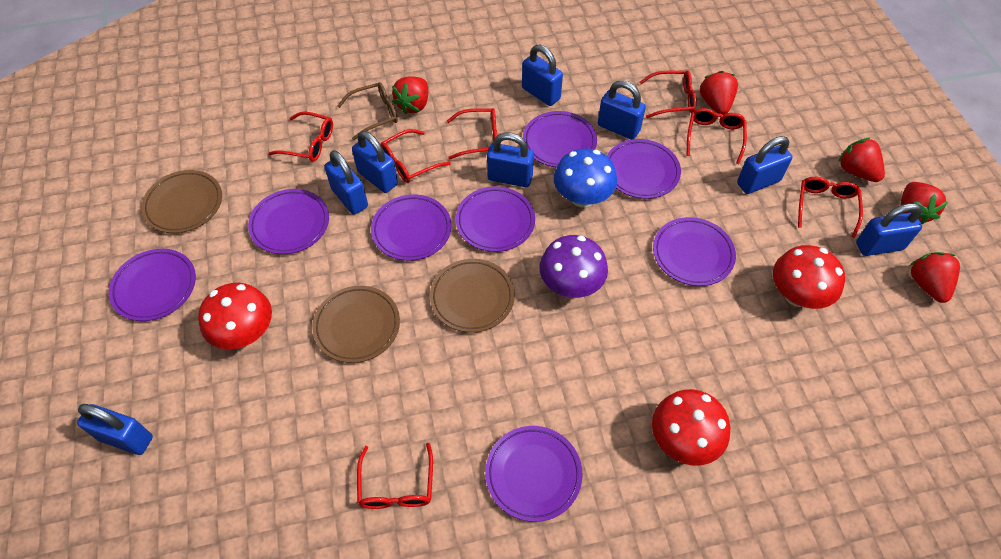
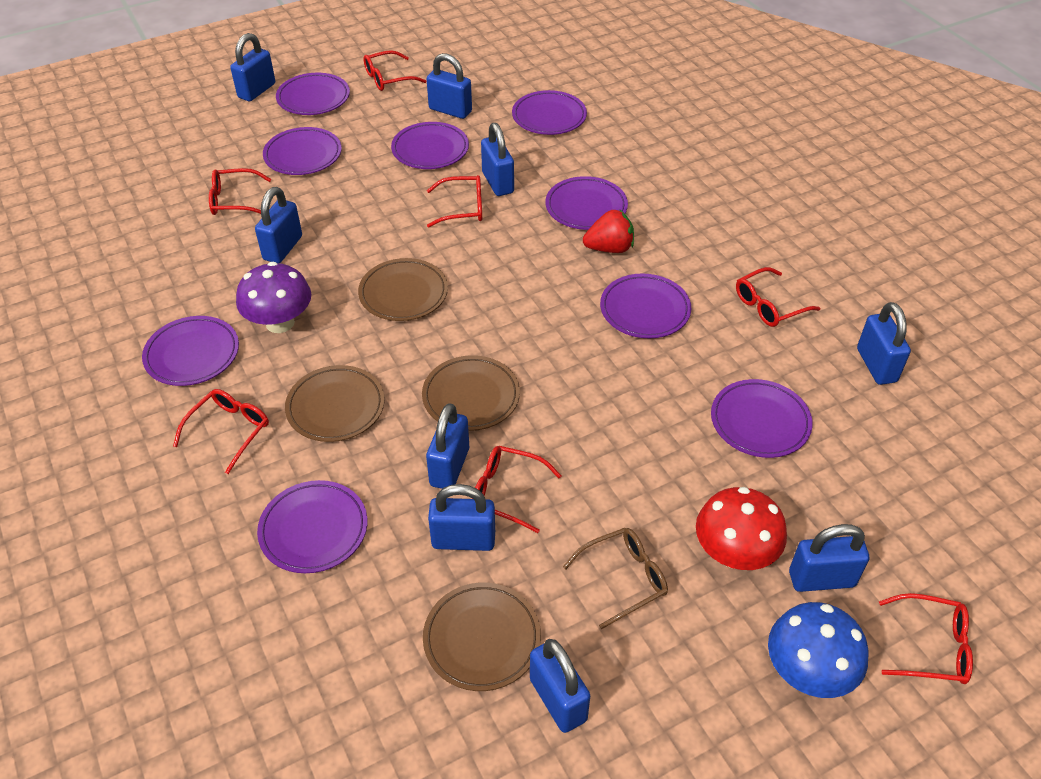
blue padlock: 8 -> 9
brown plate: 3 -> 4
purple plate: 8 -> 9
red mushroom: 3 -> 1
red strawberry: 5 -> 1

